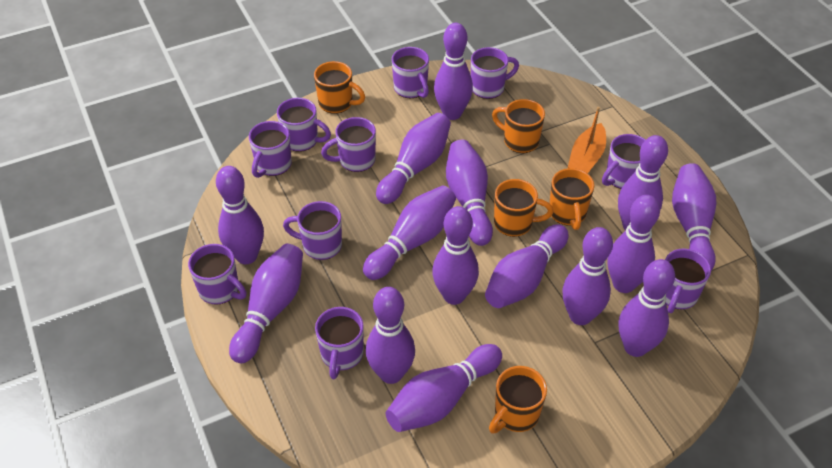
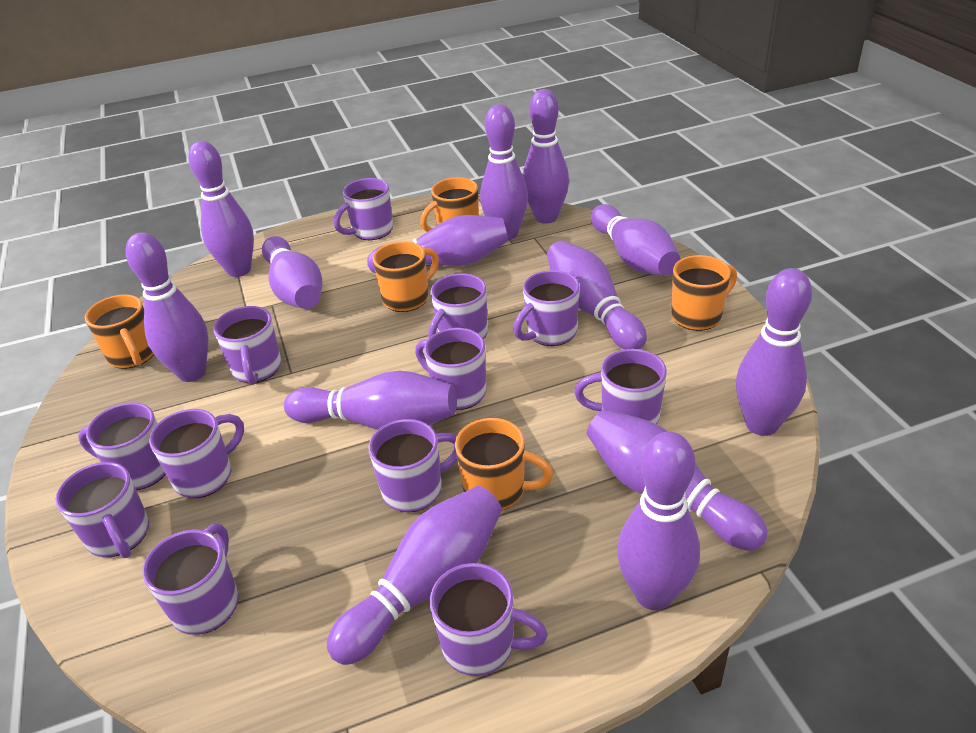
orange boat: 1 -> 0
purple bowling pin: 15 -> 13
purple mug: 10 -> 12

